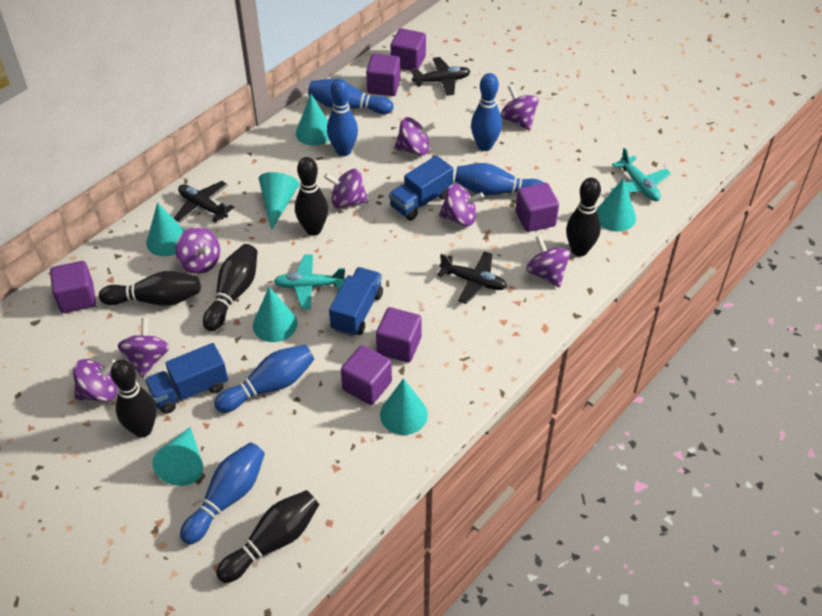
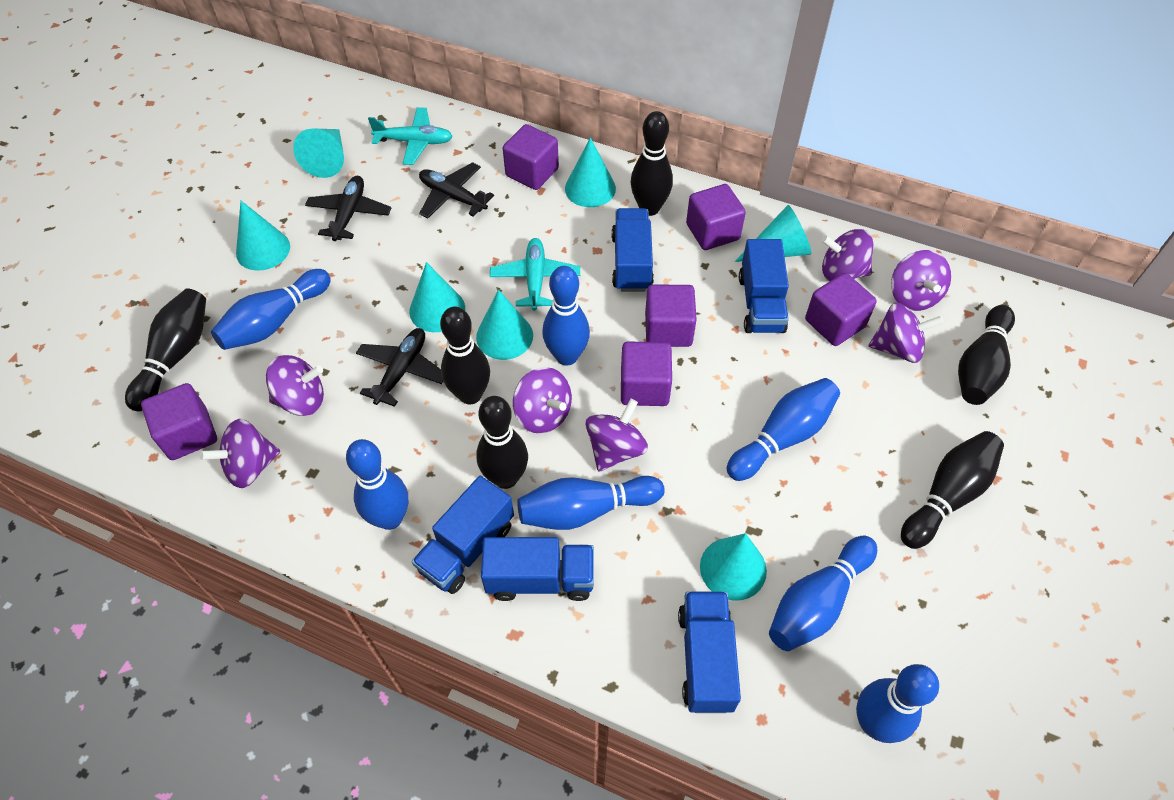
blue bowling pin: 6 -> 7
blue truck: 3 -> 5
purple spinning top: 8 -> 7

